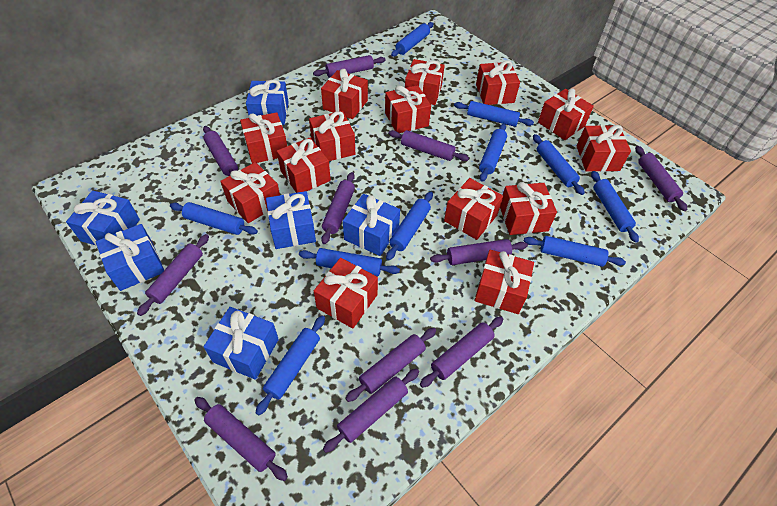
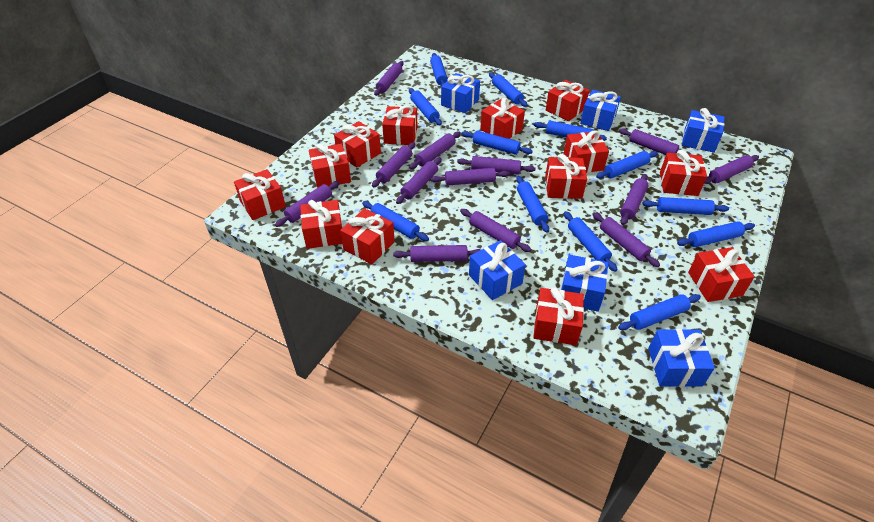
blue rolling pin: 10 -> 12
purple rolling pin: 11 -> 13
red gift: 14 -> 13

